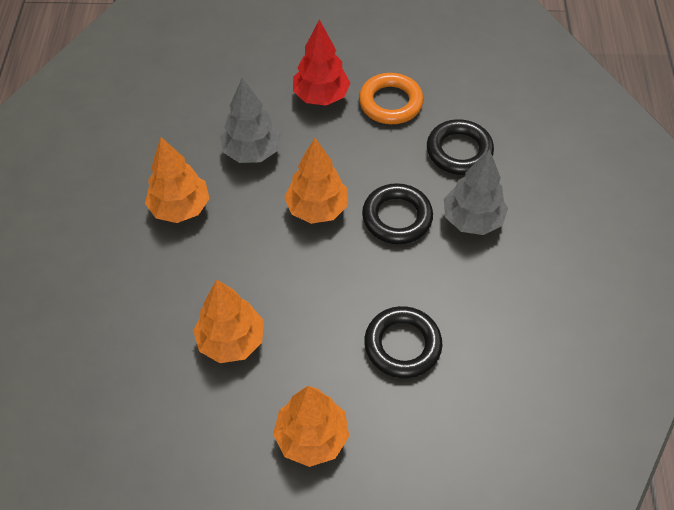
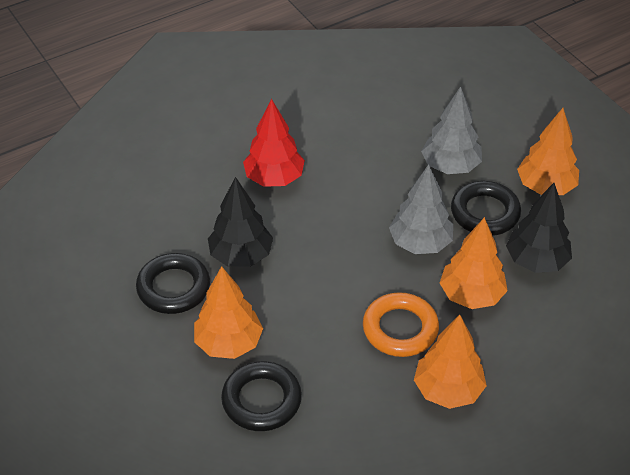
black tree: 0 -> 2

